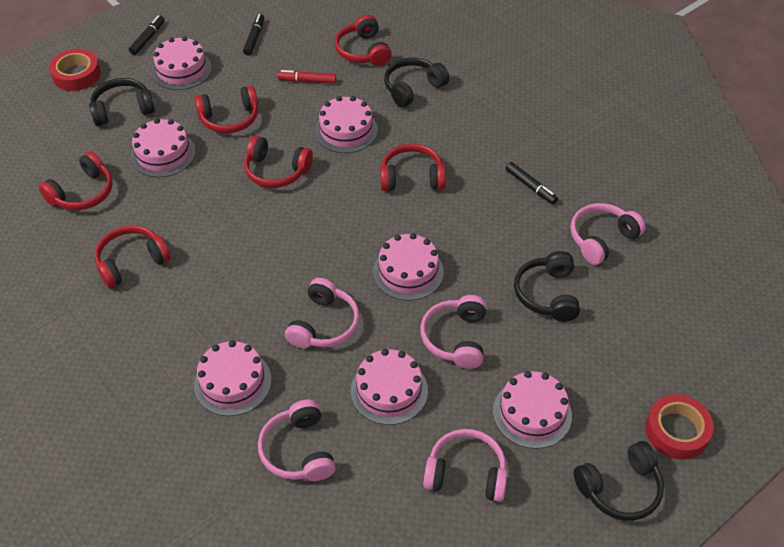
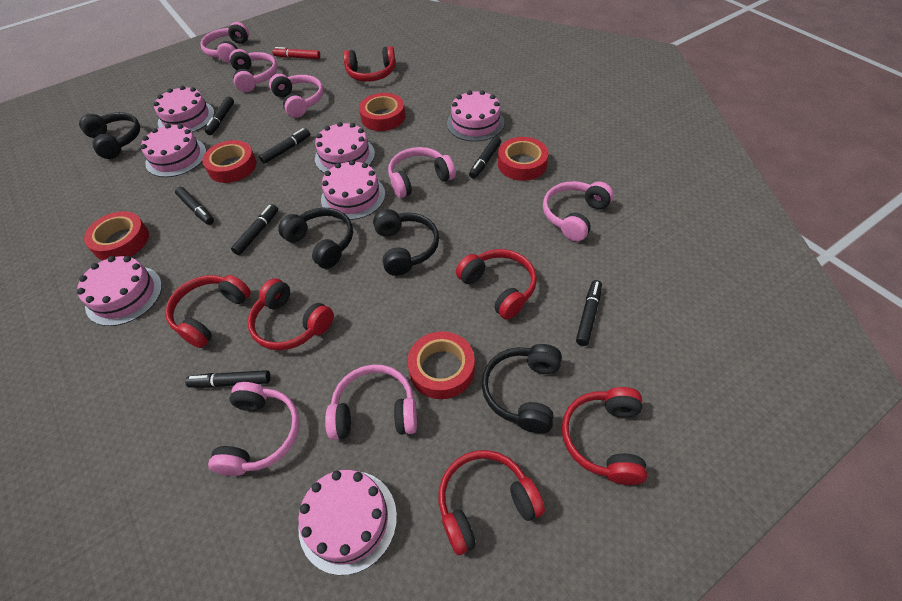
black marker: 3 -> 7
pink headphones: 5 -> 7
red tape: 2 -> 5

